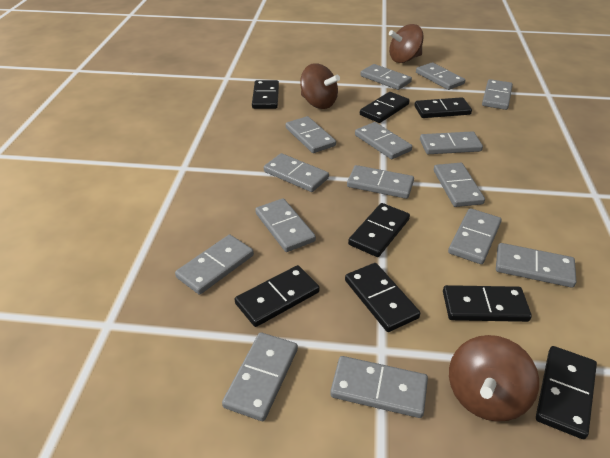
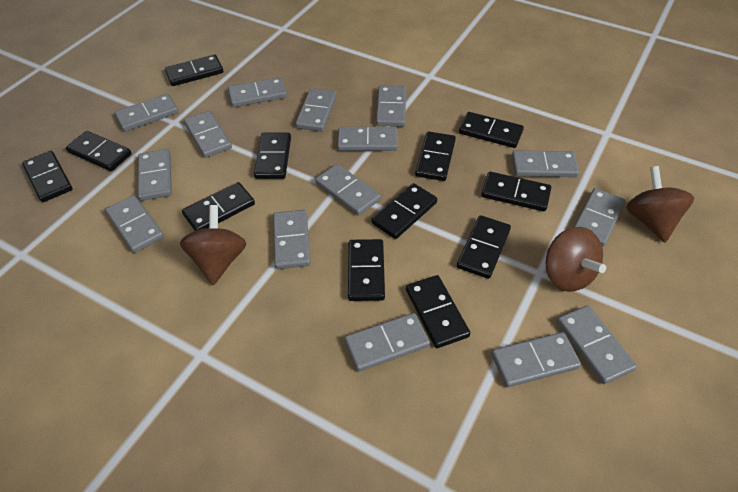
black domino: 8 -> 12

